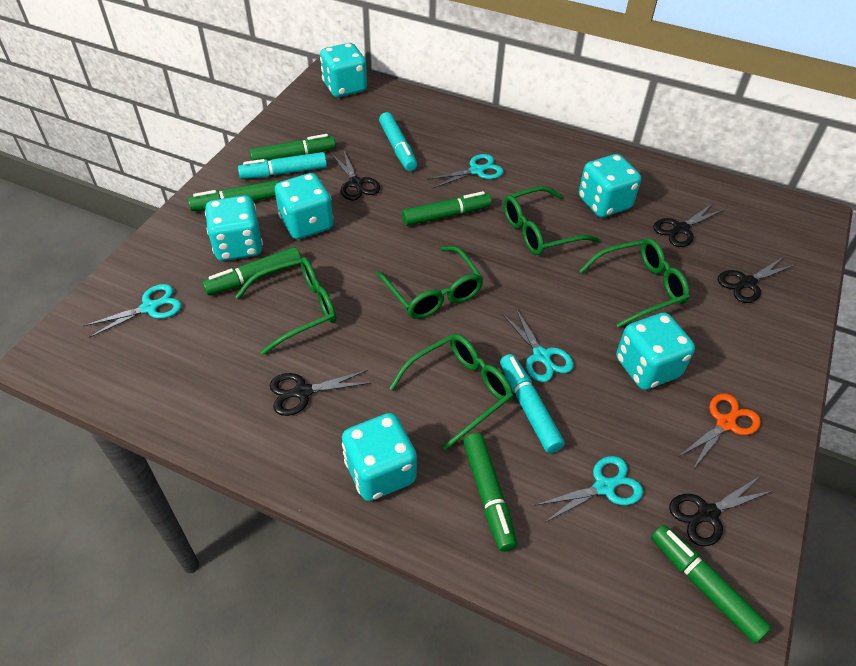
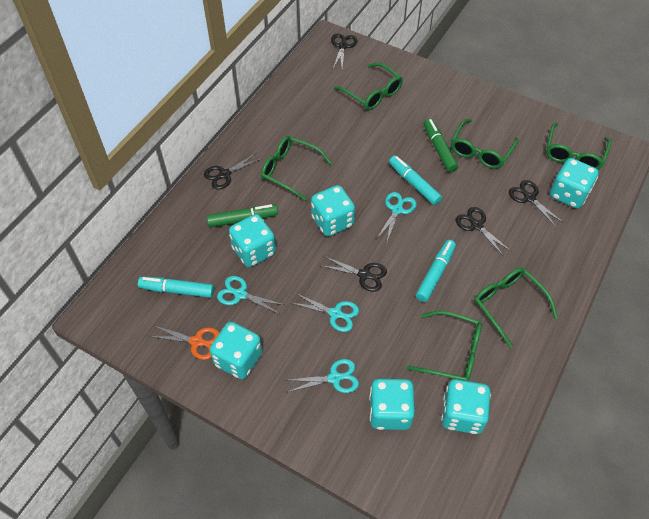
green glasses: 5 -> 6
green marker: 6 -> 2

